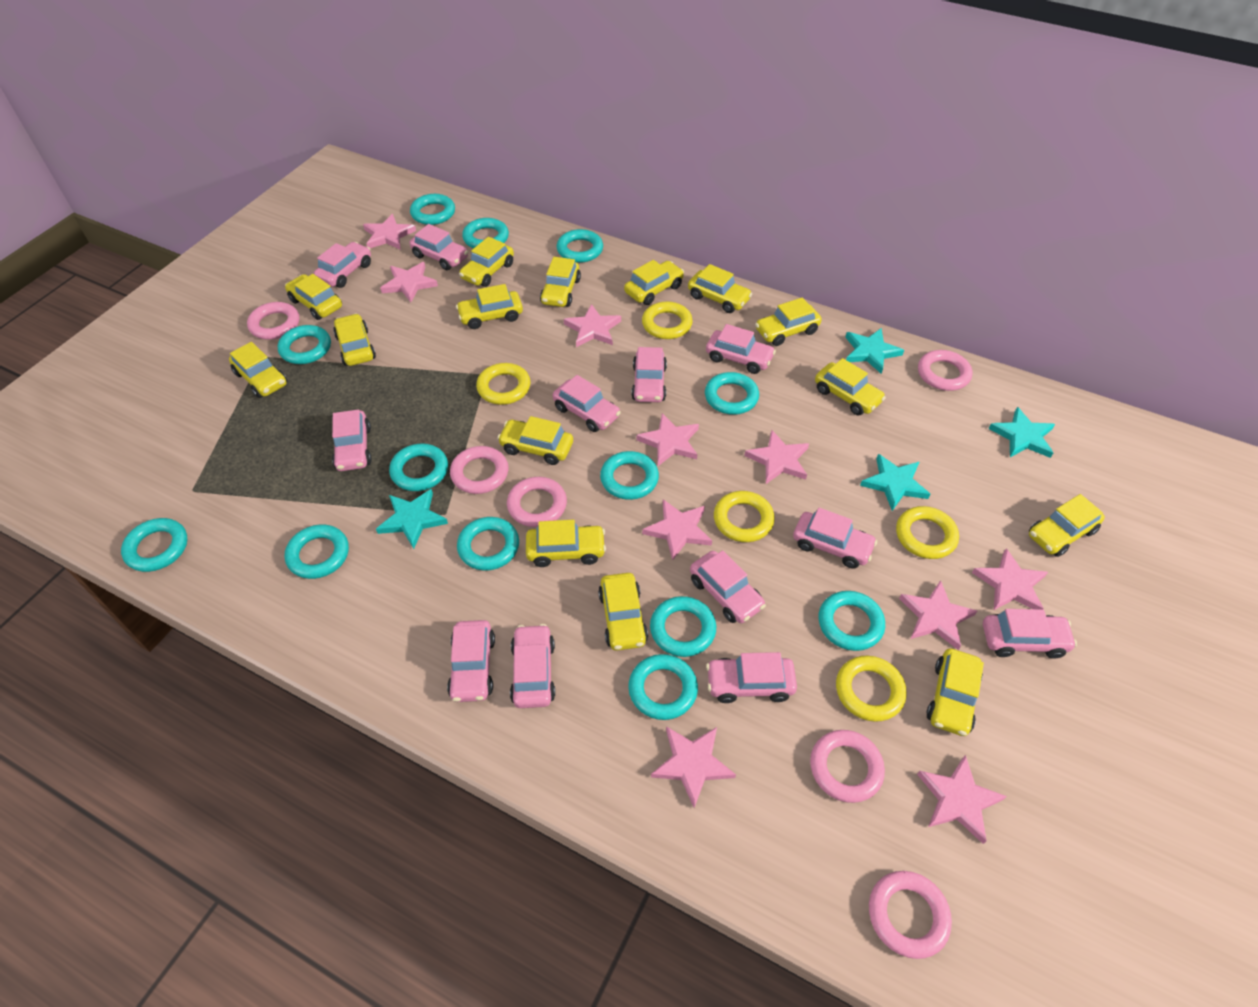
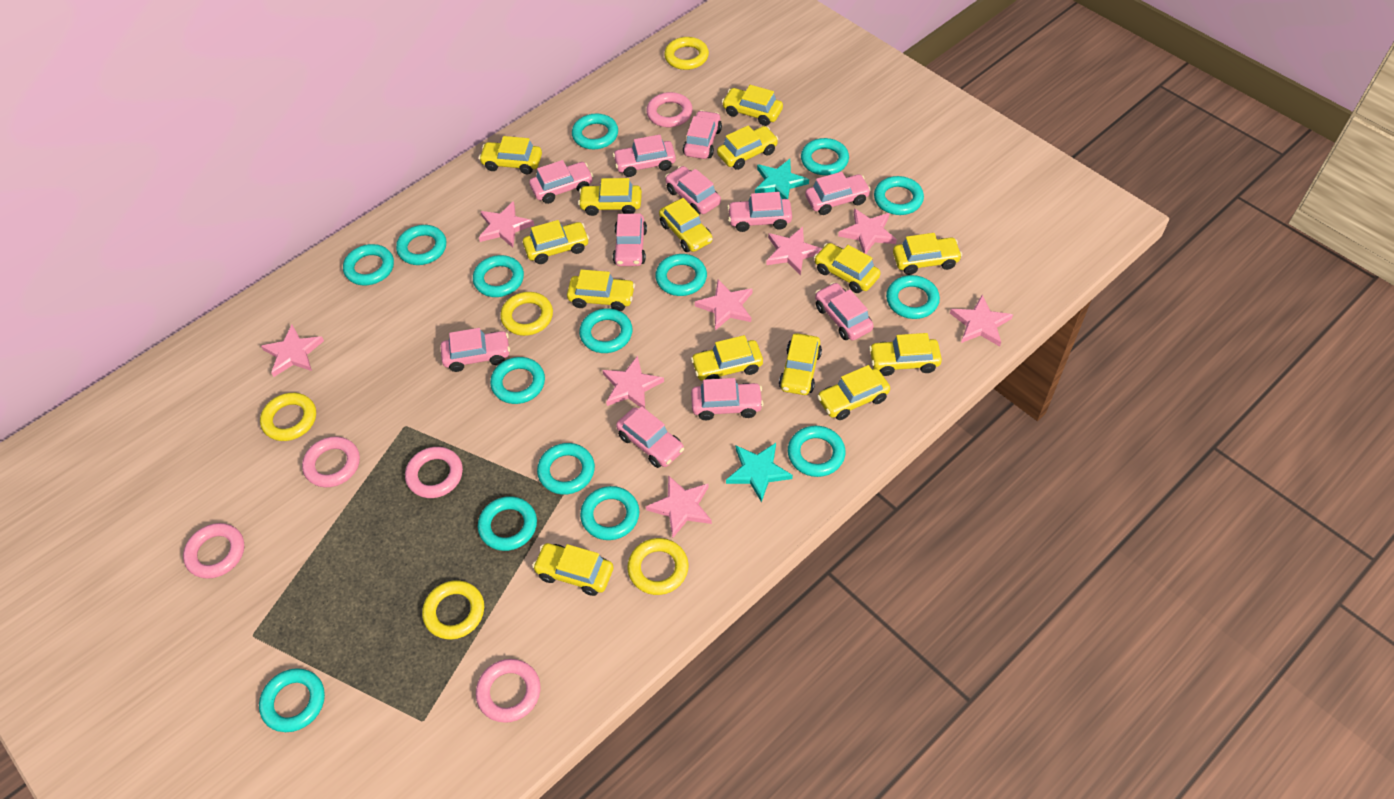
pink car: 12 -> 11
pink ring: 6 -> 5
pink star: 10 -> 8
turquoise ring: 13 -> 15
turquoise star: 4 -> 2
yellow car: 15 -> 14

